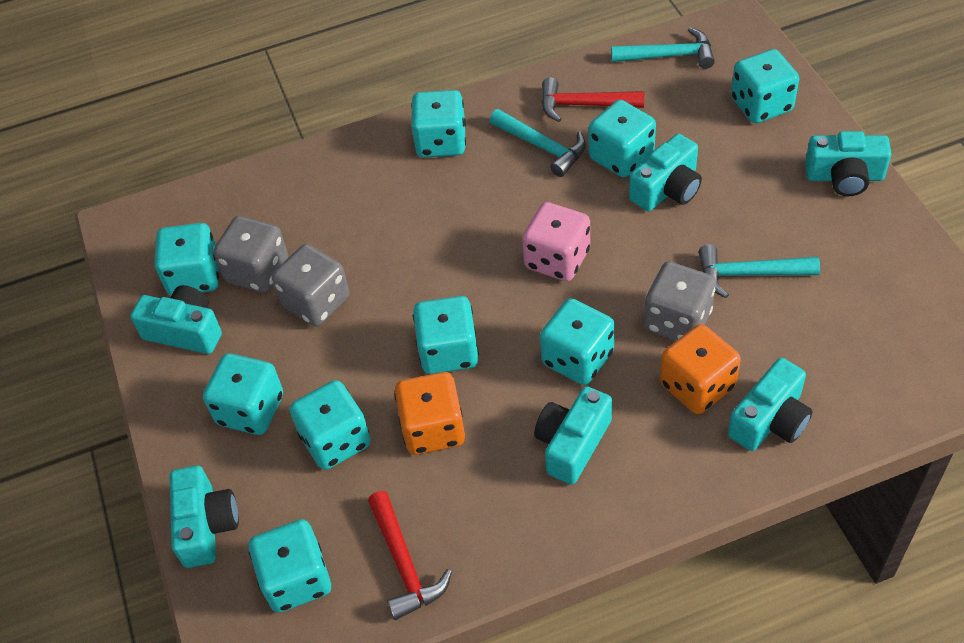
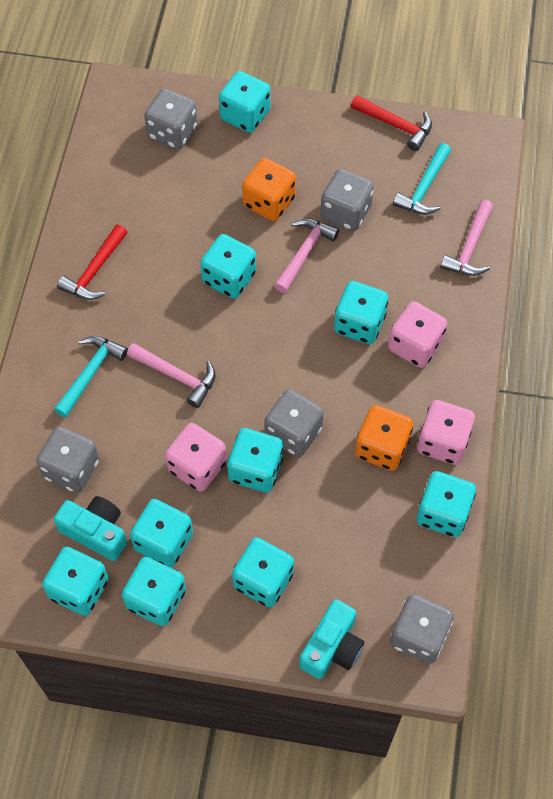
grey dice: 3 -> 5
pink dice: 1 -> 3
pink hammer: 0 -> 3
turquoise camera: 6 -> 2
turquoise hammer: 3 -> 2

